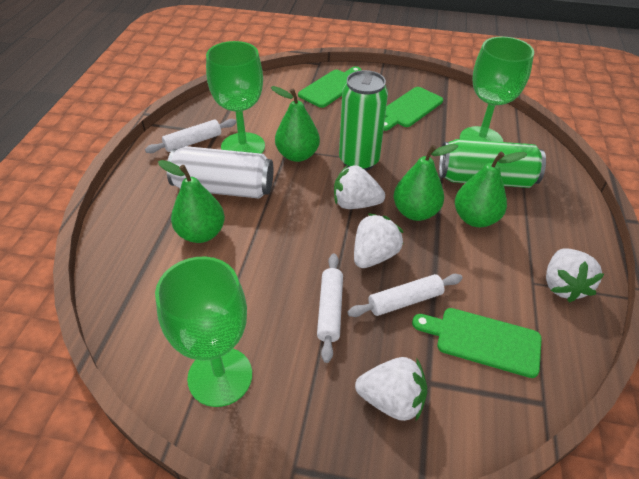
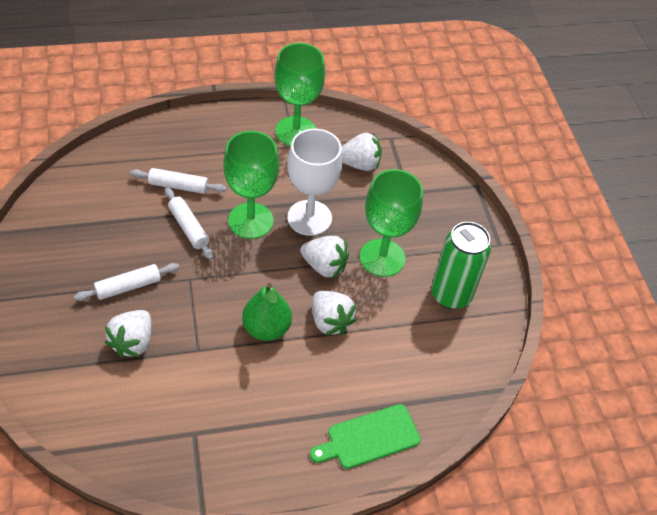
green can: 2 -> 1
green cutting board: 3 -> 1
green pear: 4 -> 1
white can: 1 -> 0
white goblet: 0 -> 1

